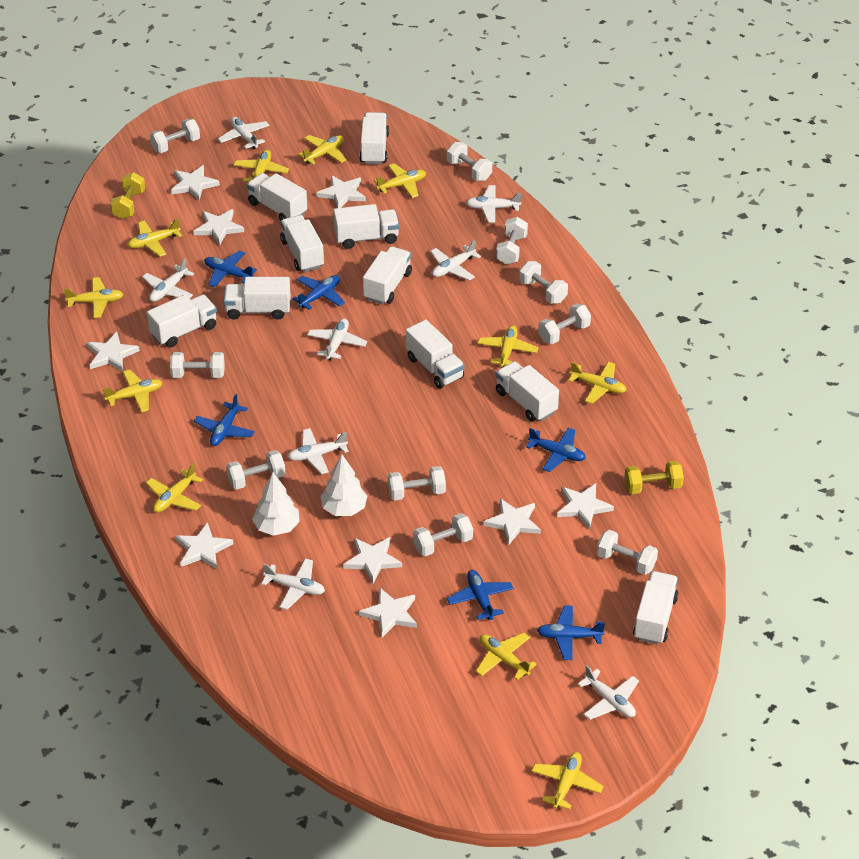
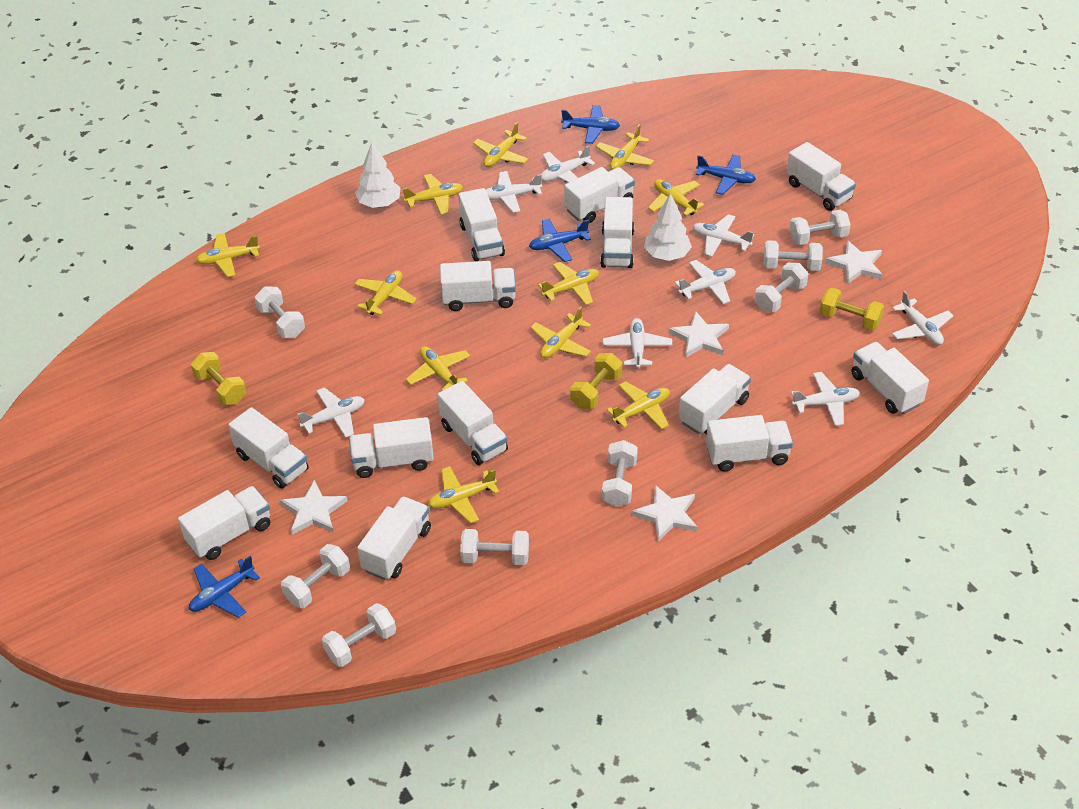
blue plane: 6 -> 4
white dumbbell: 10 -> 8
white star: 9 -> 4
white truck: 10 -> 13
yellow dumbbell: 2 -> 3

